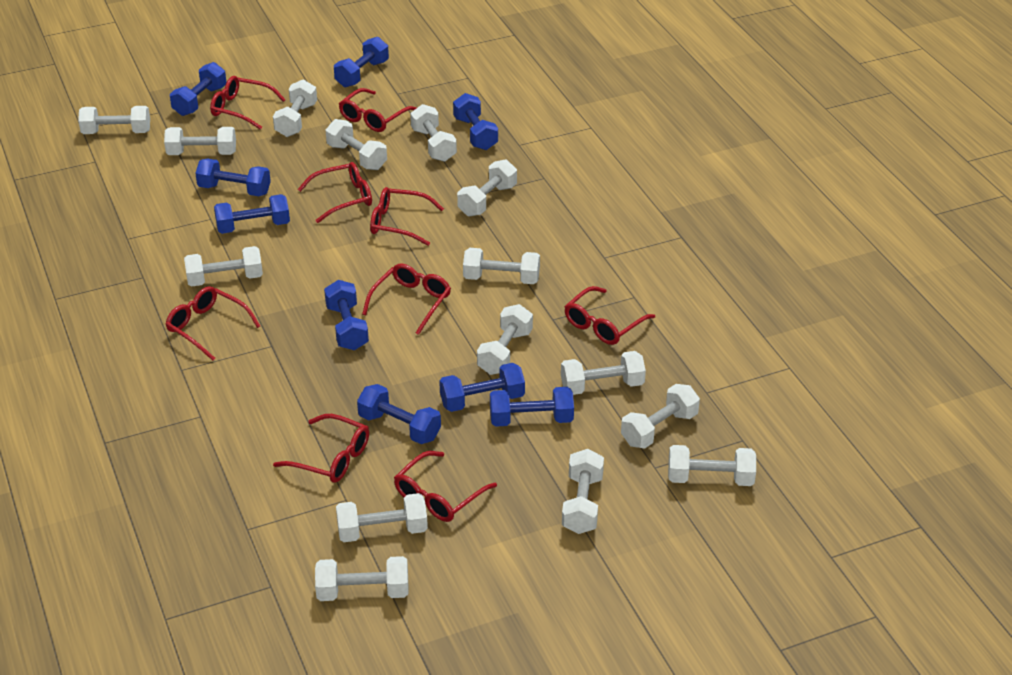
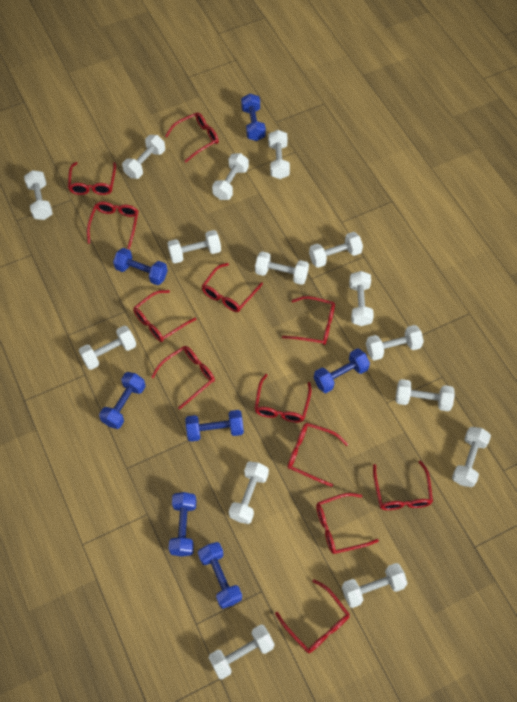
blue dumbbell: 9 -> 7
red glasses: 9 -> 12

